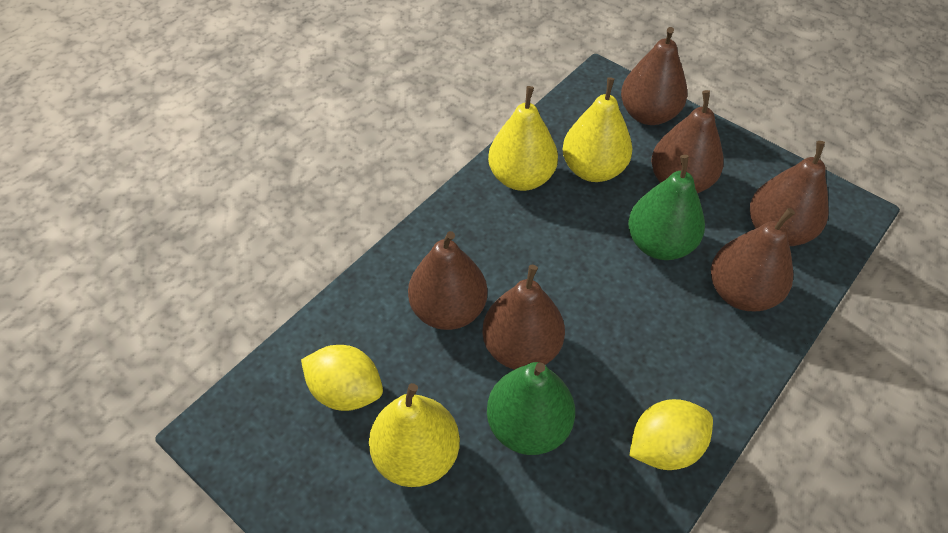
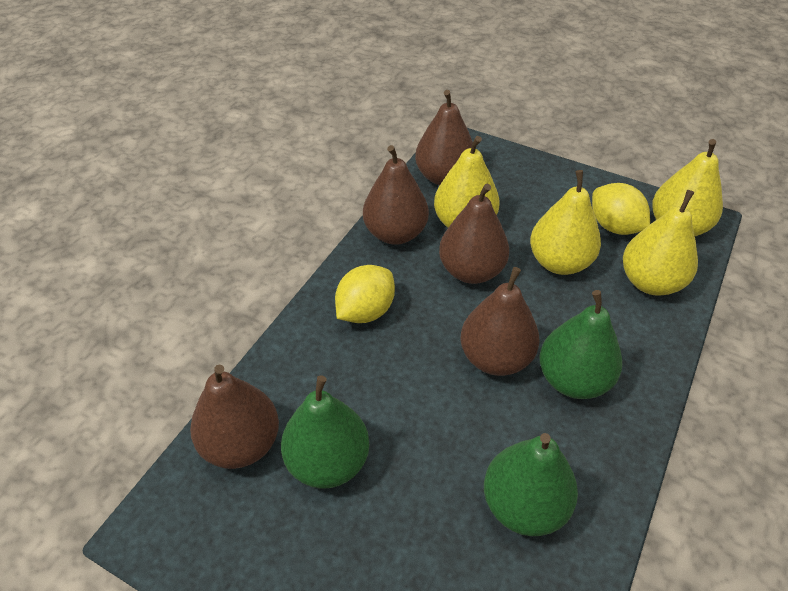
brown pear: 6 -> 5
green pear: 2 -> 3
yellow pear: 3 -> 4

